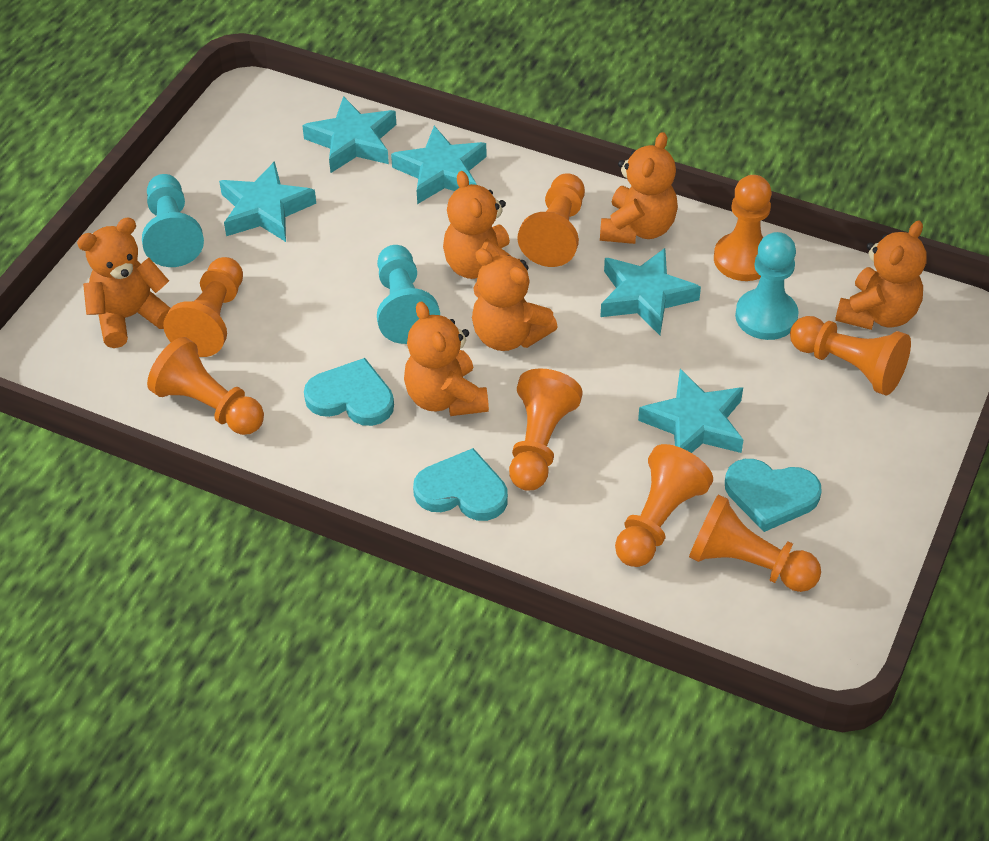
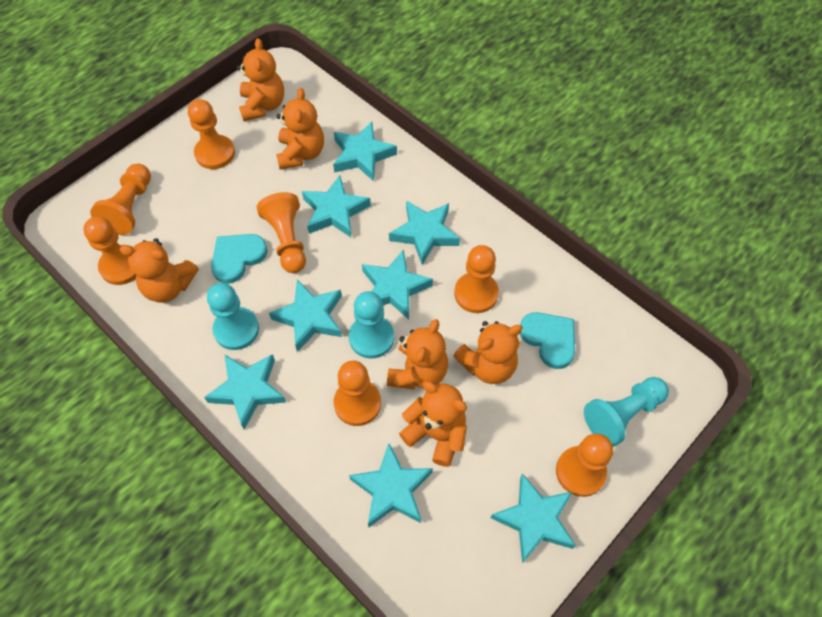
orange pawn: 8 -> 7
turquoise heart: 3 -> 2
turquoise star: 5 -> 8

